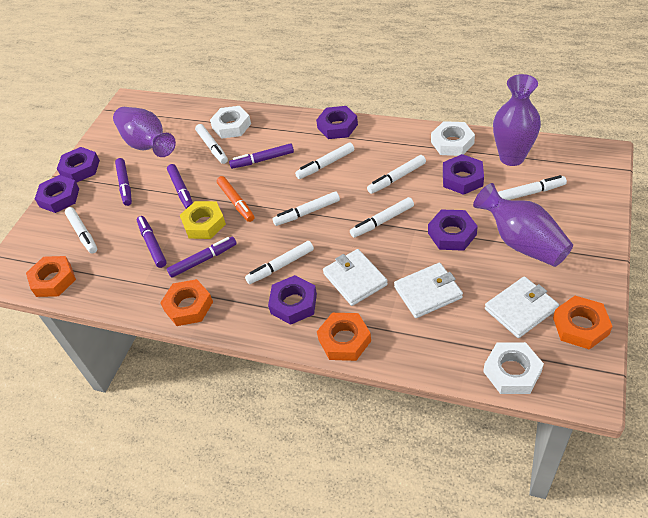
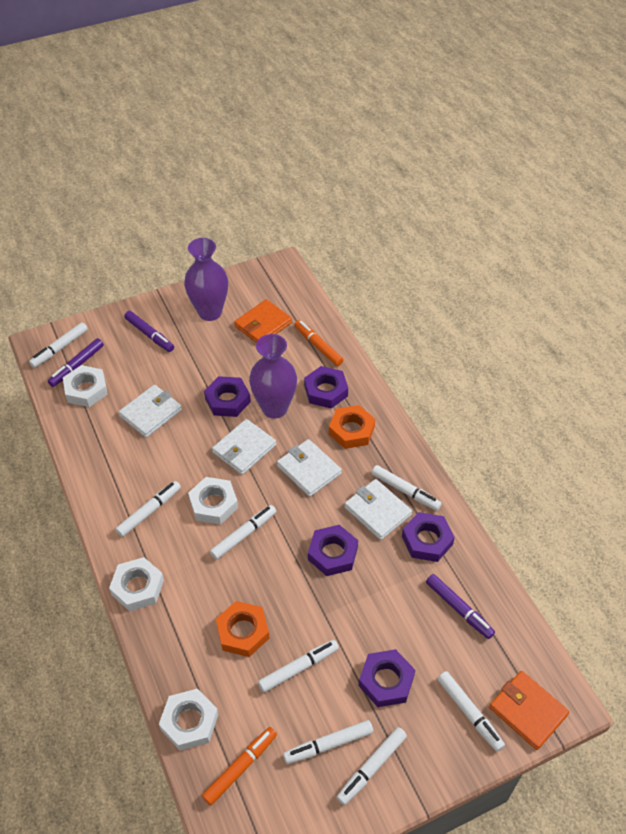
orange marker: 1 -> 2
orange nut: 4 -> 2
orange wallet: 0 -> 2
purple marker: 5 -> 3
purple nut: 6 -> 5
purple vase: 3 -> 2
white nut: 3 -> 4
white wallet: 3 -> 4
yellow nut: 1 -> 0

